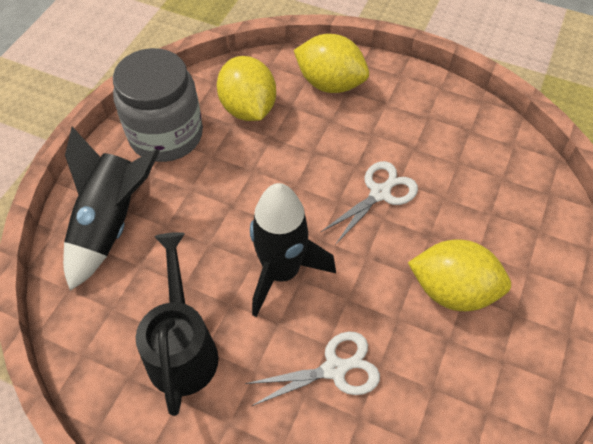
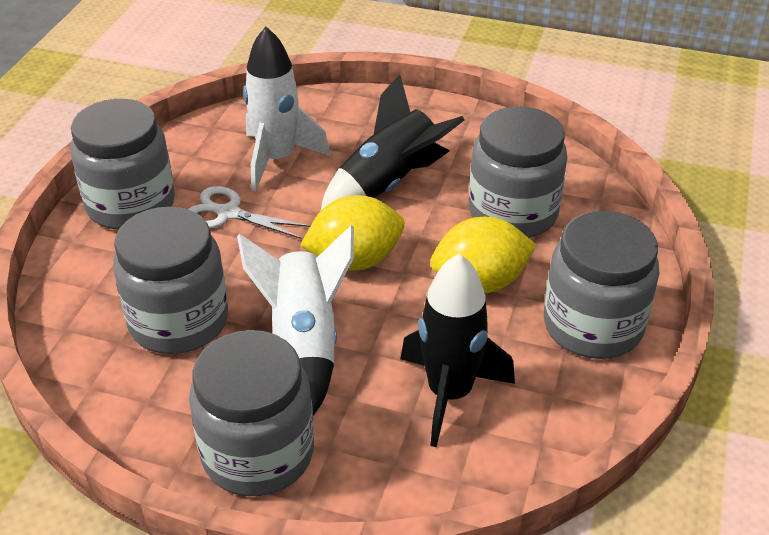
black watering can: 1 -> 0
grey jar: 1 -> 5
white rocket: 0 -> 2
white scissors: 2 -> 1
yellow lemon: 3 -> 2

